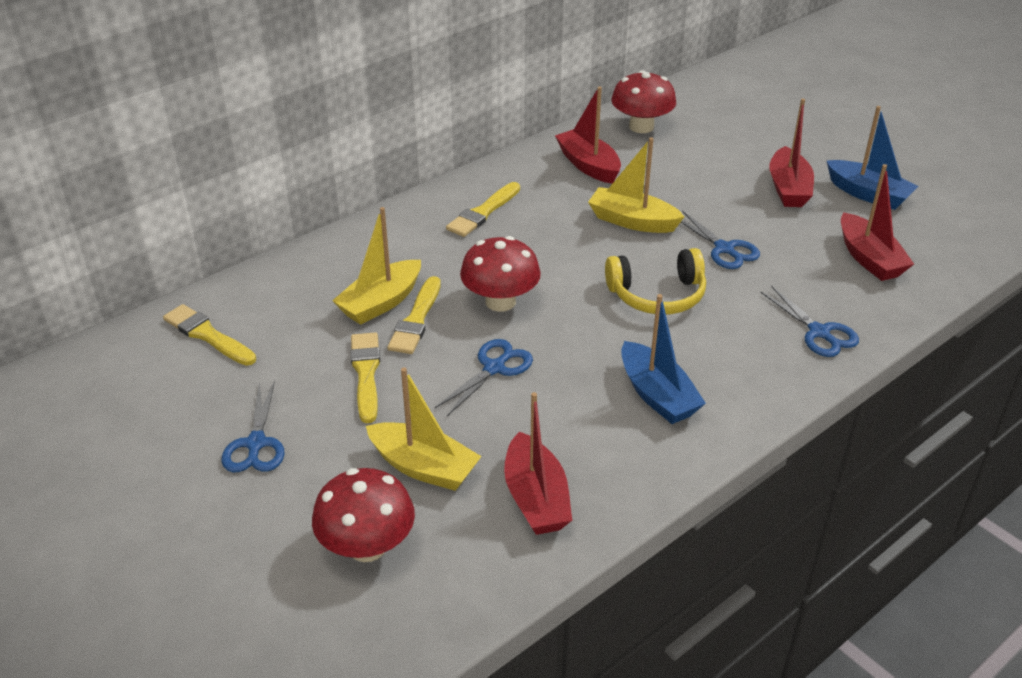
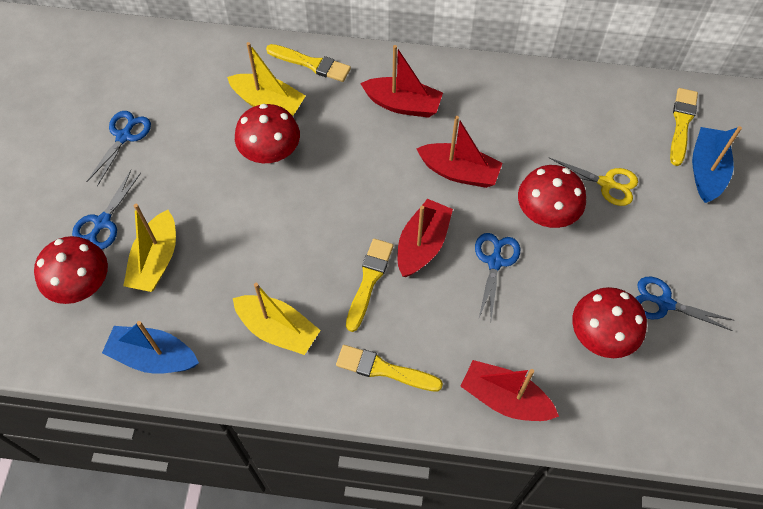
red mushroom: 3 -> 4
yellow headphones: 1 -> 0
yellow scissors: 0 -> 1

